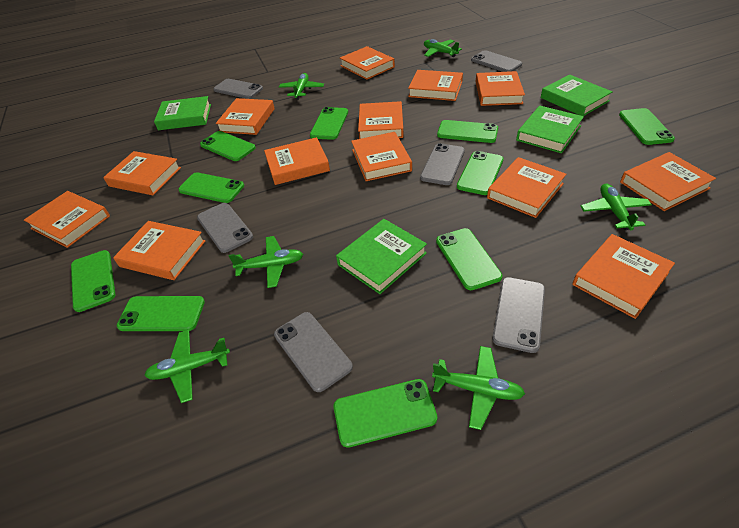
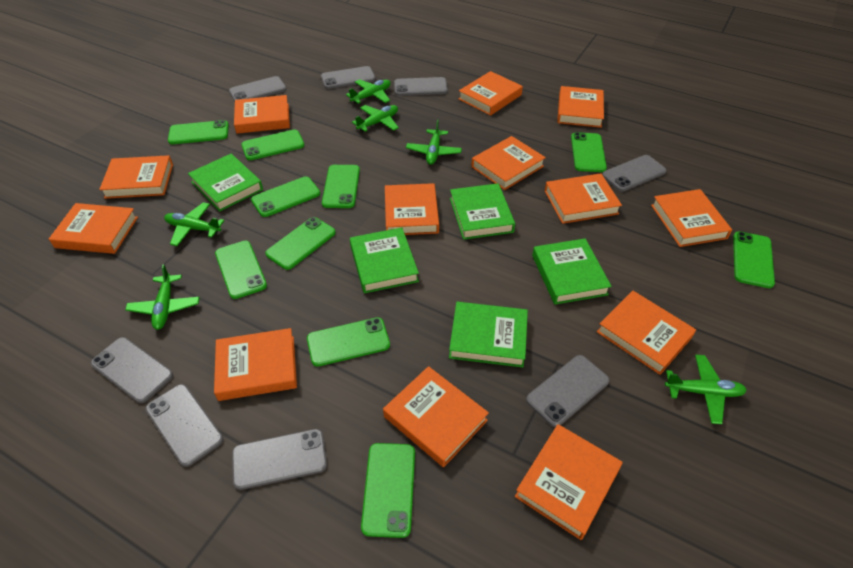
green book: 4 -> 5
grey phone: 6 -> 8

